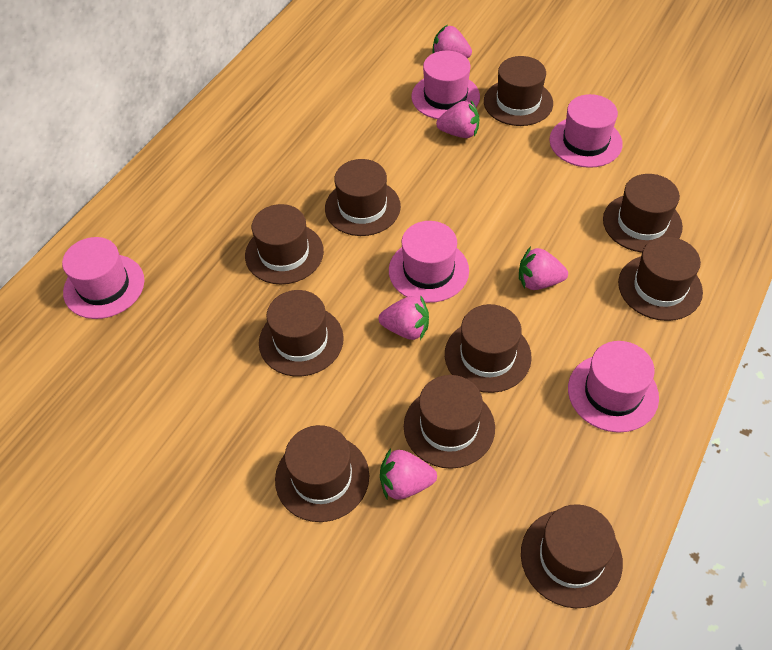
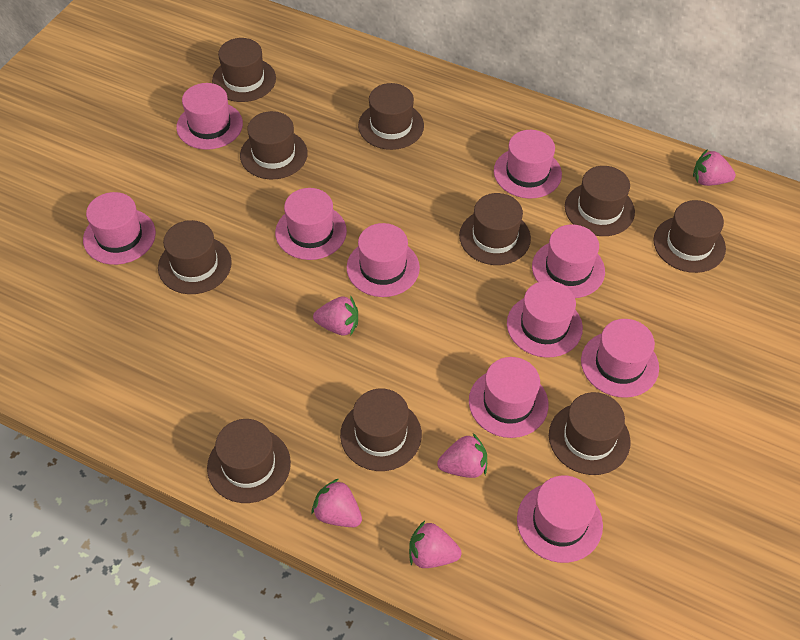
pink hat: 5 -> 10

